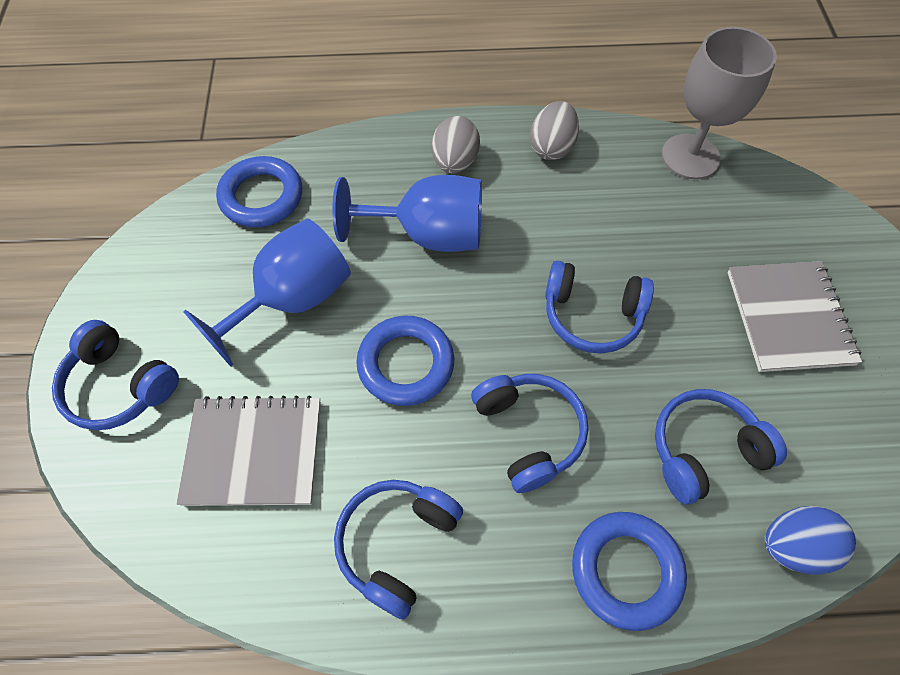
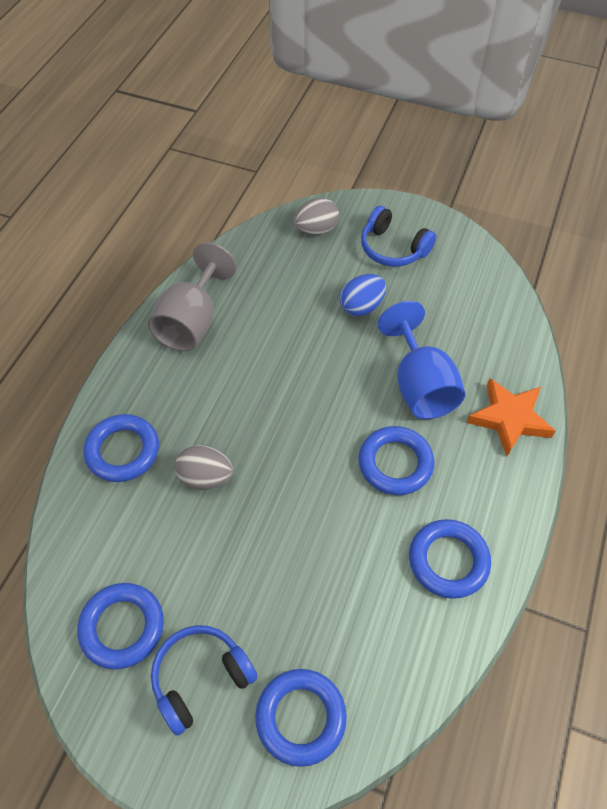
blue goblet: 2 -> 1
blue headphones: 5 -> 2
blue ring: 3 -> 5
grey notebook: 2 -> 0
orange star: 0 -> 1

